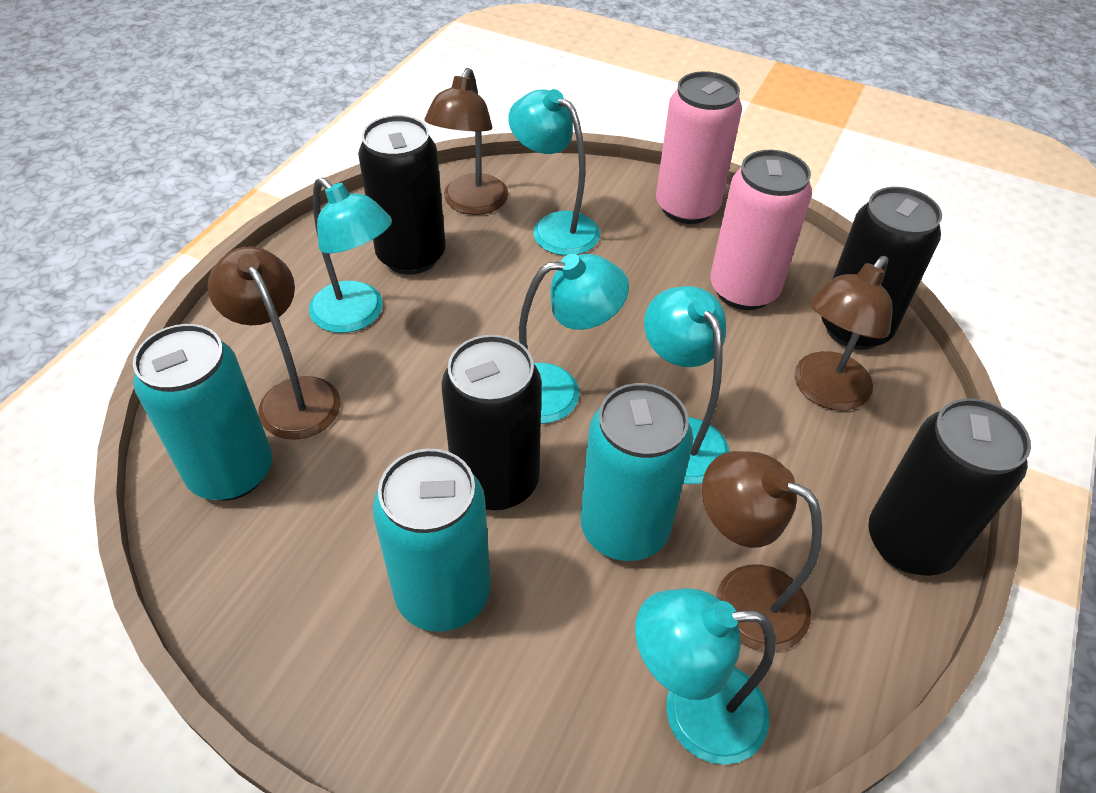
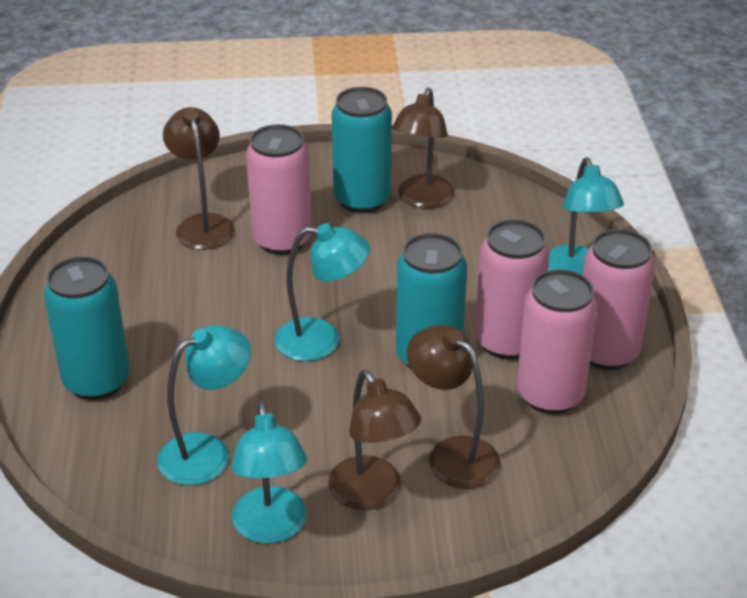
black can: 4 -> 0
pink can: 2 -> 4
turquoise lamp: 5 -> 4

